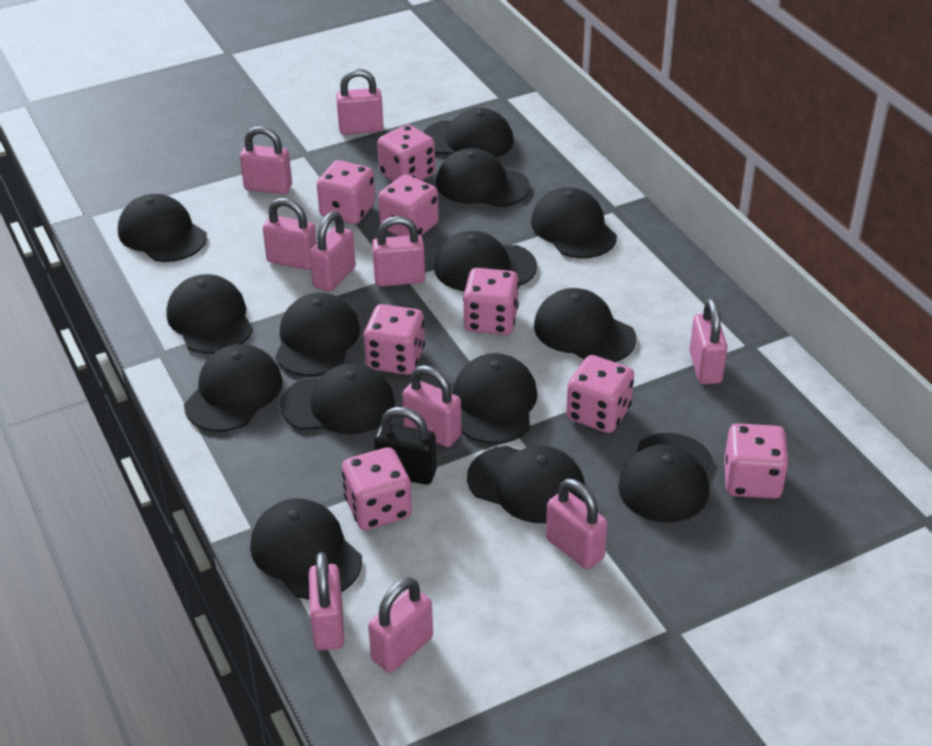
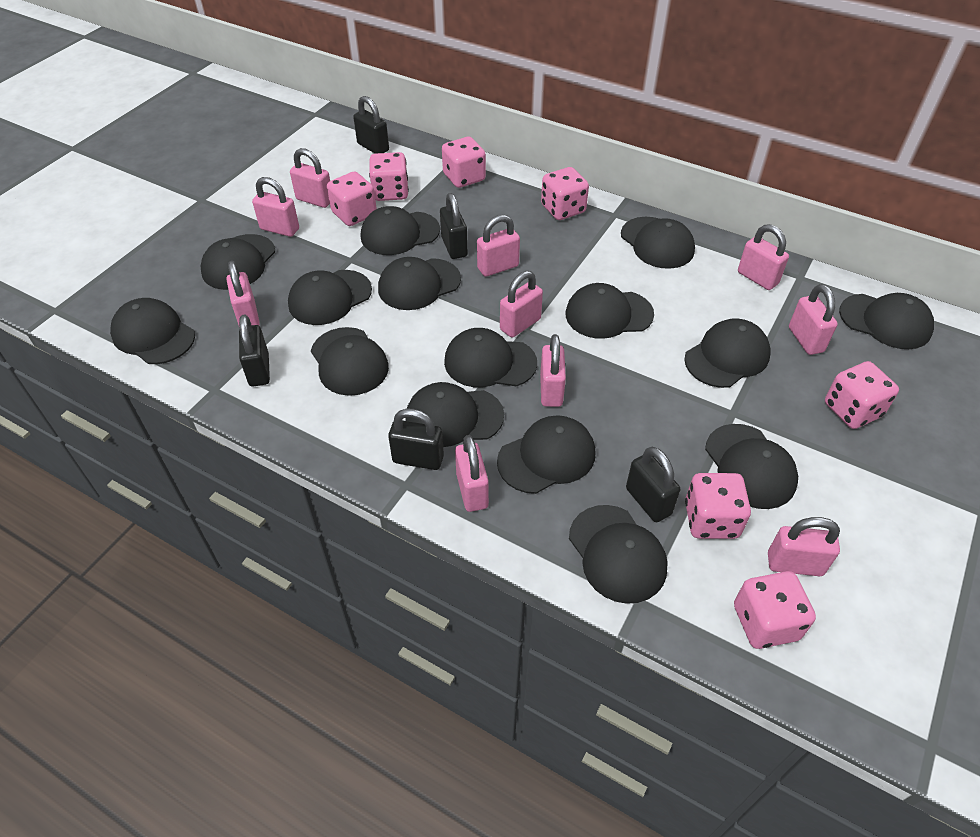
black cap: 14 -> 15
black padlock: 1 -> 5
pink dice: 8 -> 7

